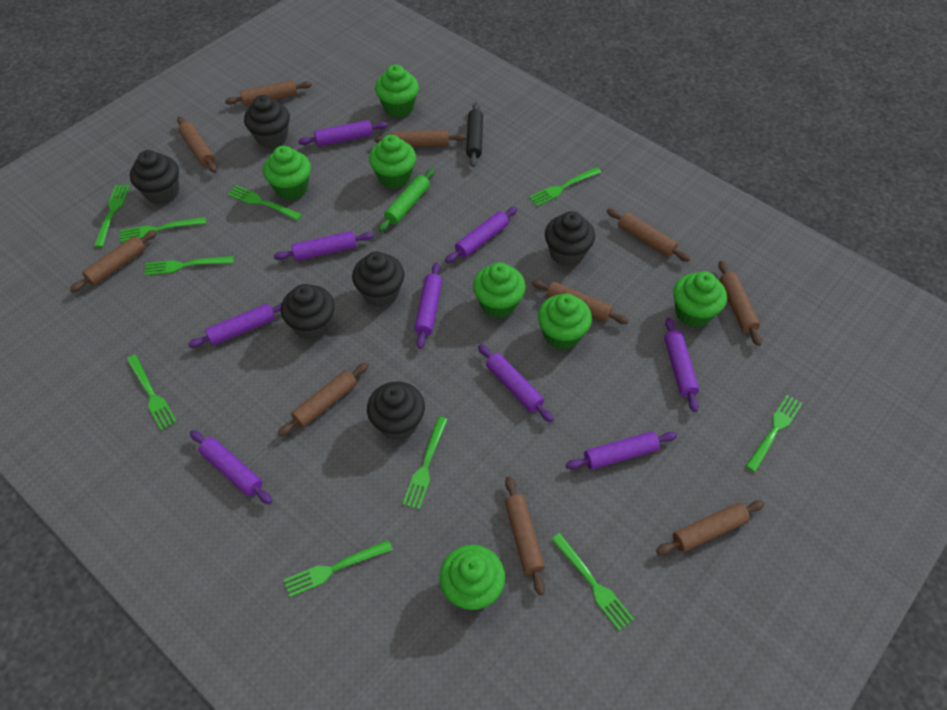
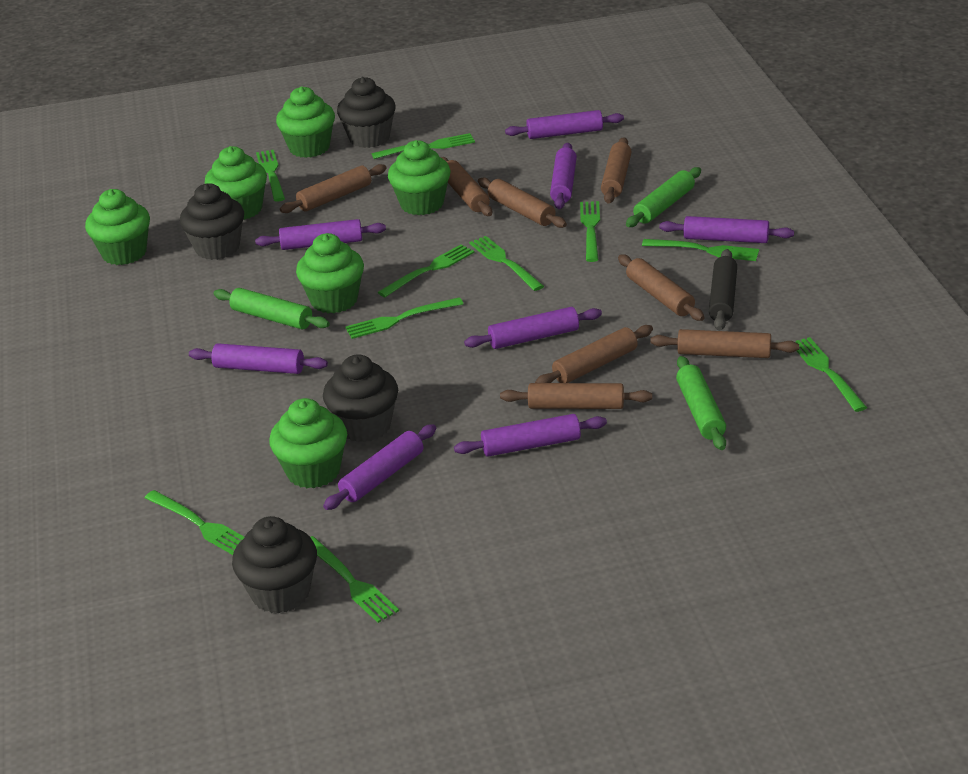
black cupcake: 6 -> 4
brown rolling pin: 10 -> 8
green cupcake: 7 -> 6
green rolling pin: 1 -> 3
purple rolling pin: 9 -> 8

